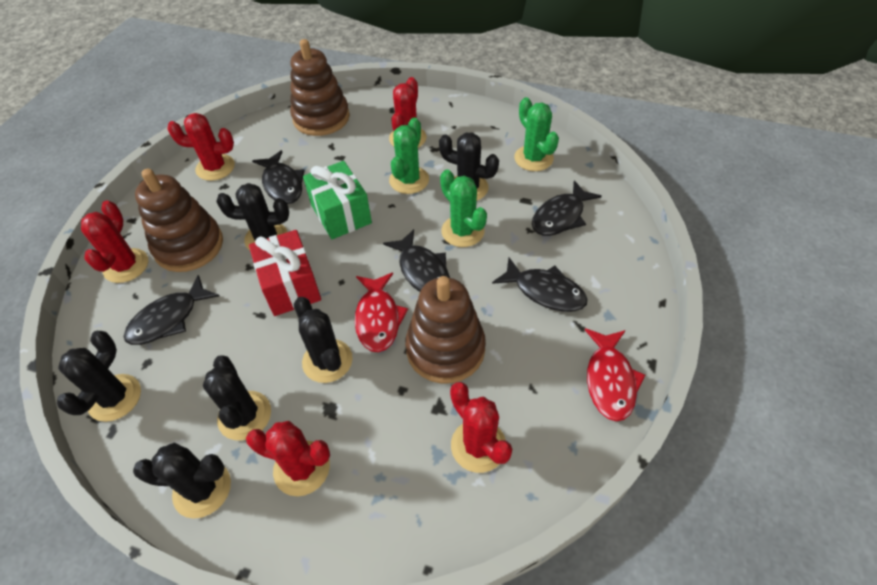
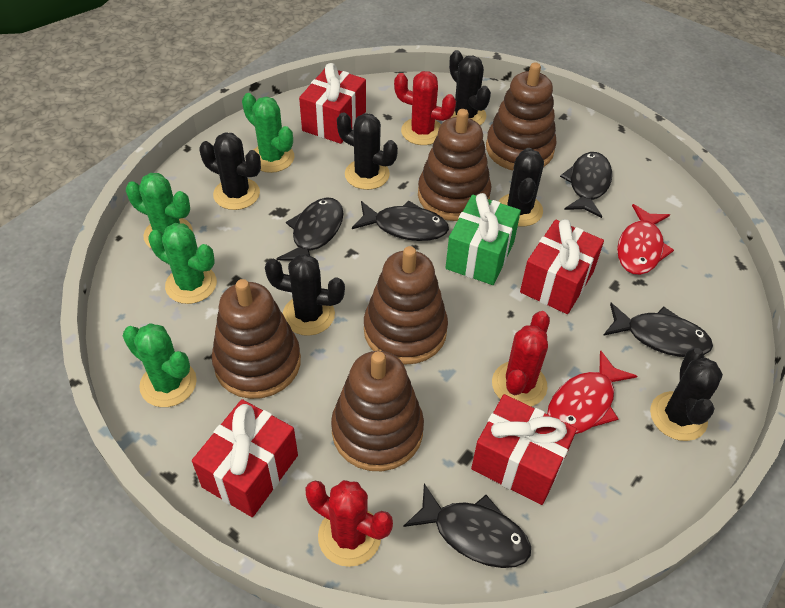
brown stacking toy: 3 -> 5
green cactus: 3 -> 4
red cactus: 5 -> 3
red gift: 1 -> 4

